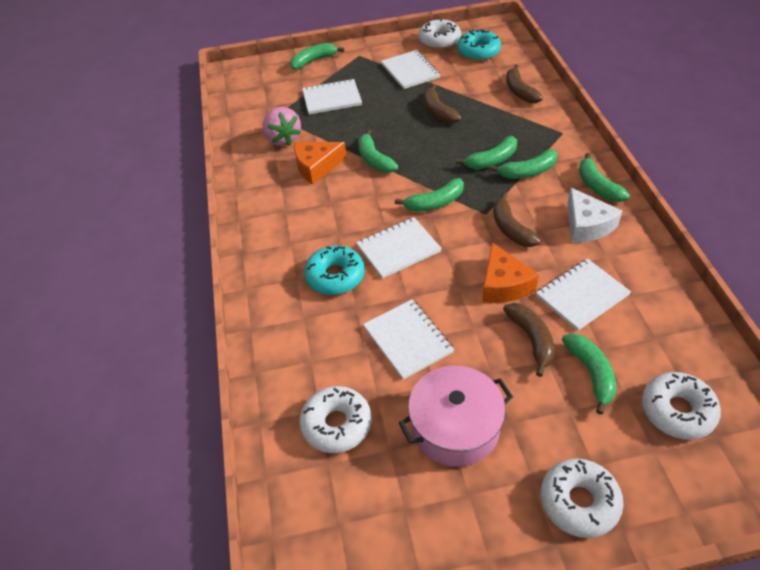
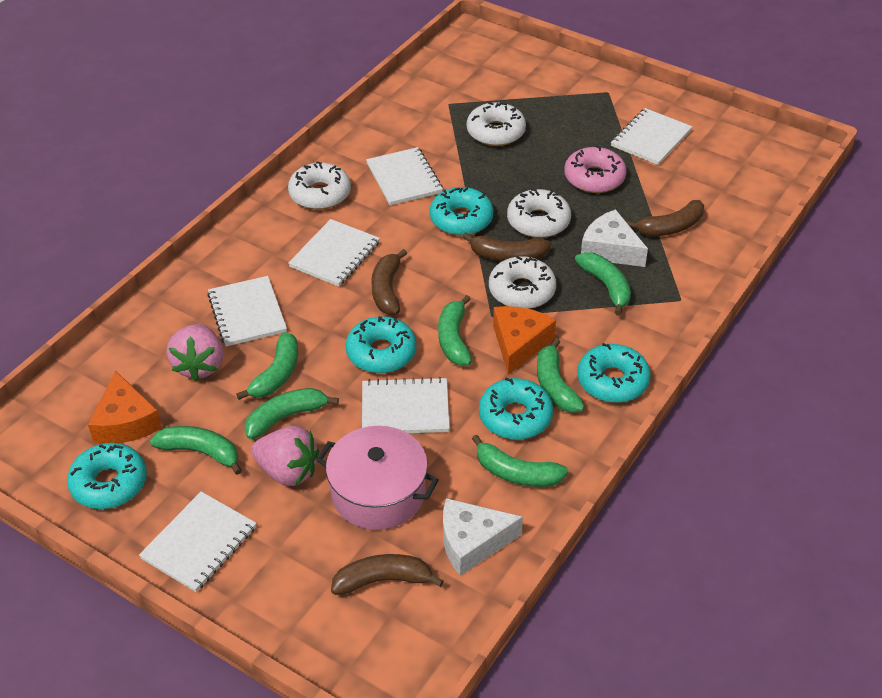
pink donut: 0 -> 1
pink strawberry: 1 -> 2
turquoise donut: 2 -> 5
white cheese: 1 -> 2
white notebook: 5 -> 6

